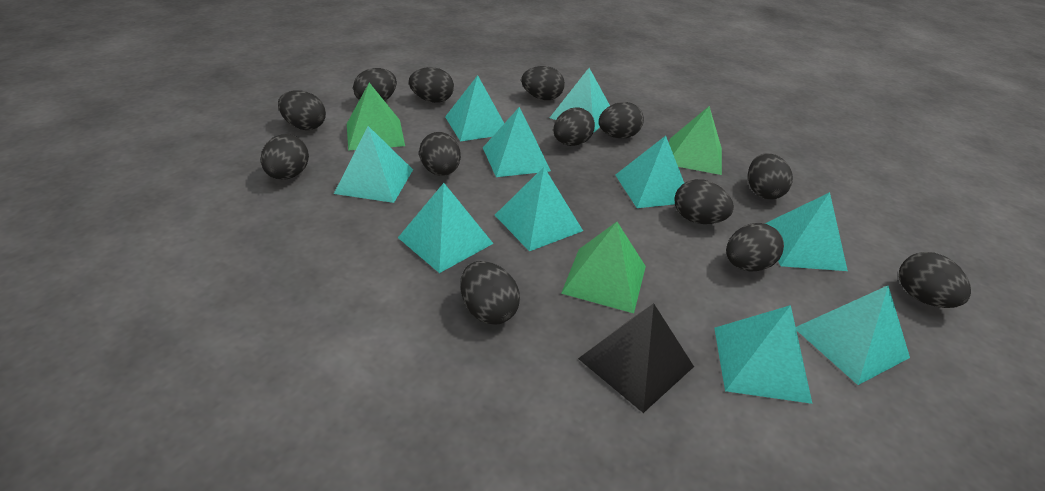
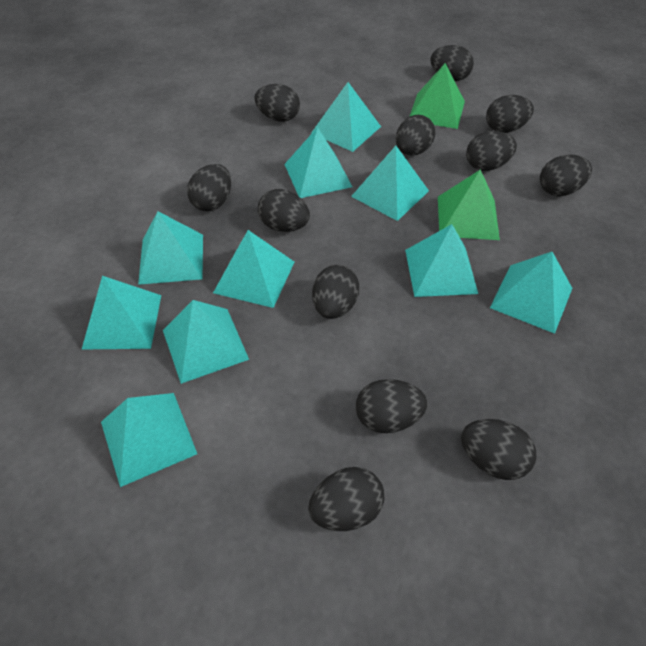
black egg: 13 -> 12
black pyramid: 1 -> 0
green pyramid: 3 -> 2

